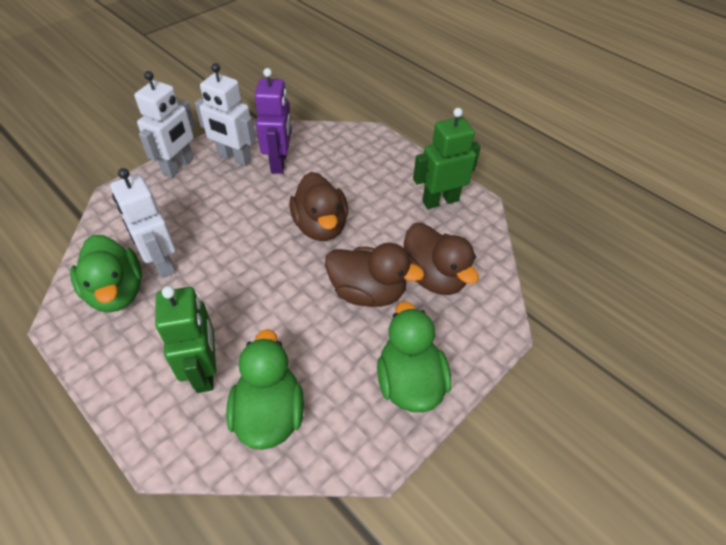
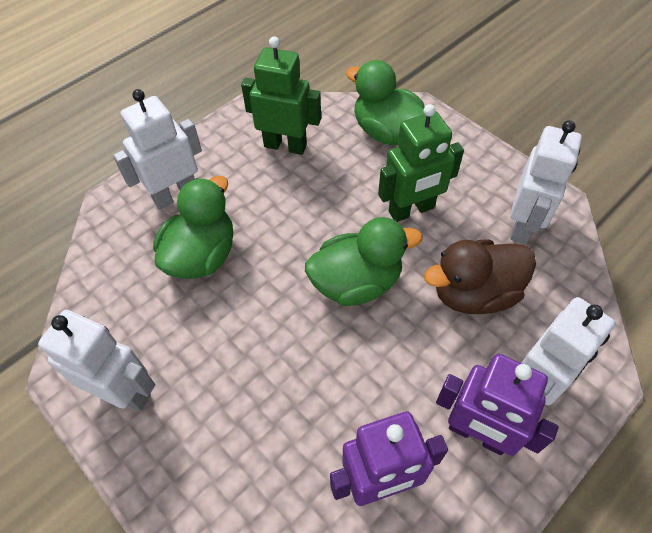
brown duck: 3 -> 1
purple robot: 1 -> 2
white robot: 3 -> 4

